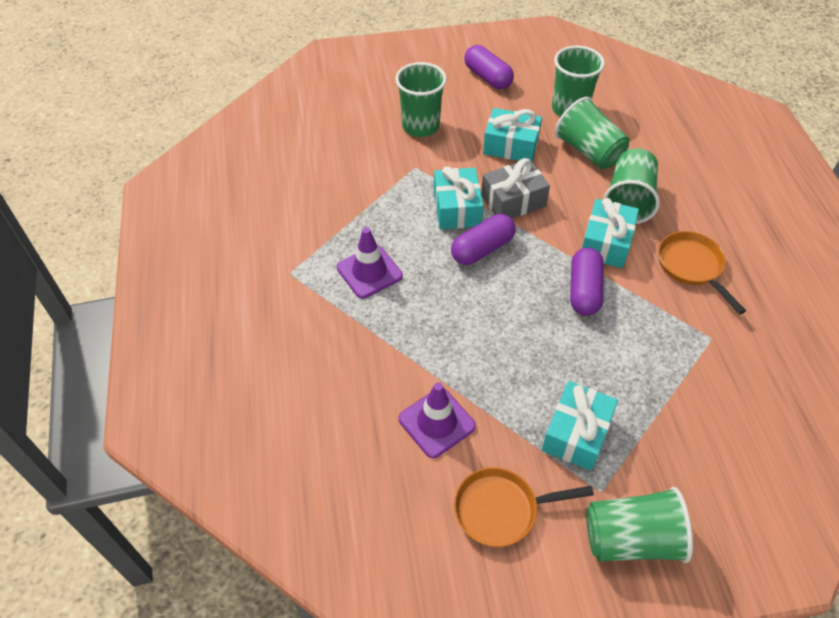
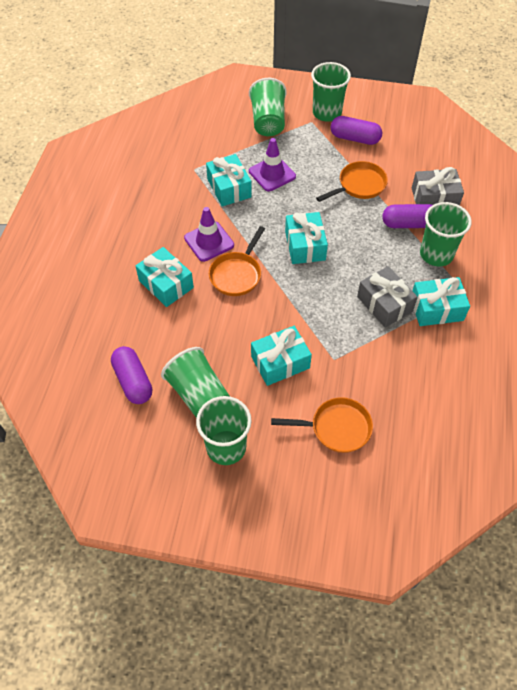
grey gift: 1 -> 2
orange pan: 2 -> 3
turquoise gift: 4 -> 5

